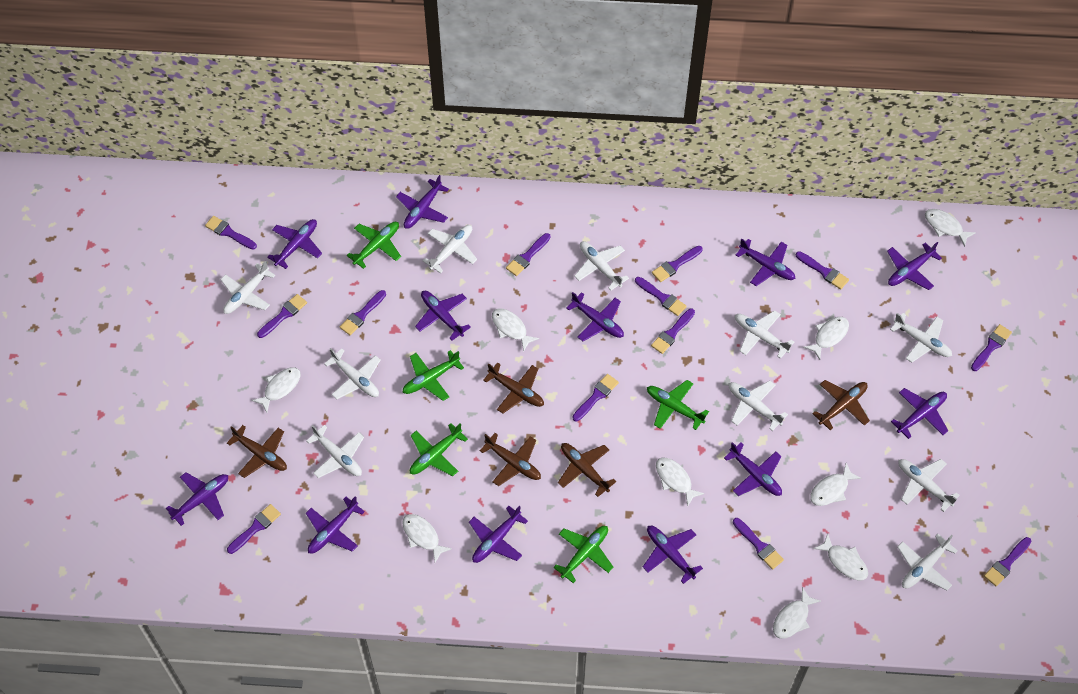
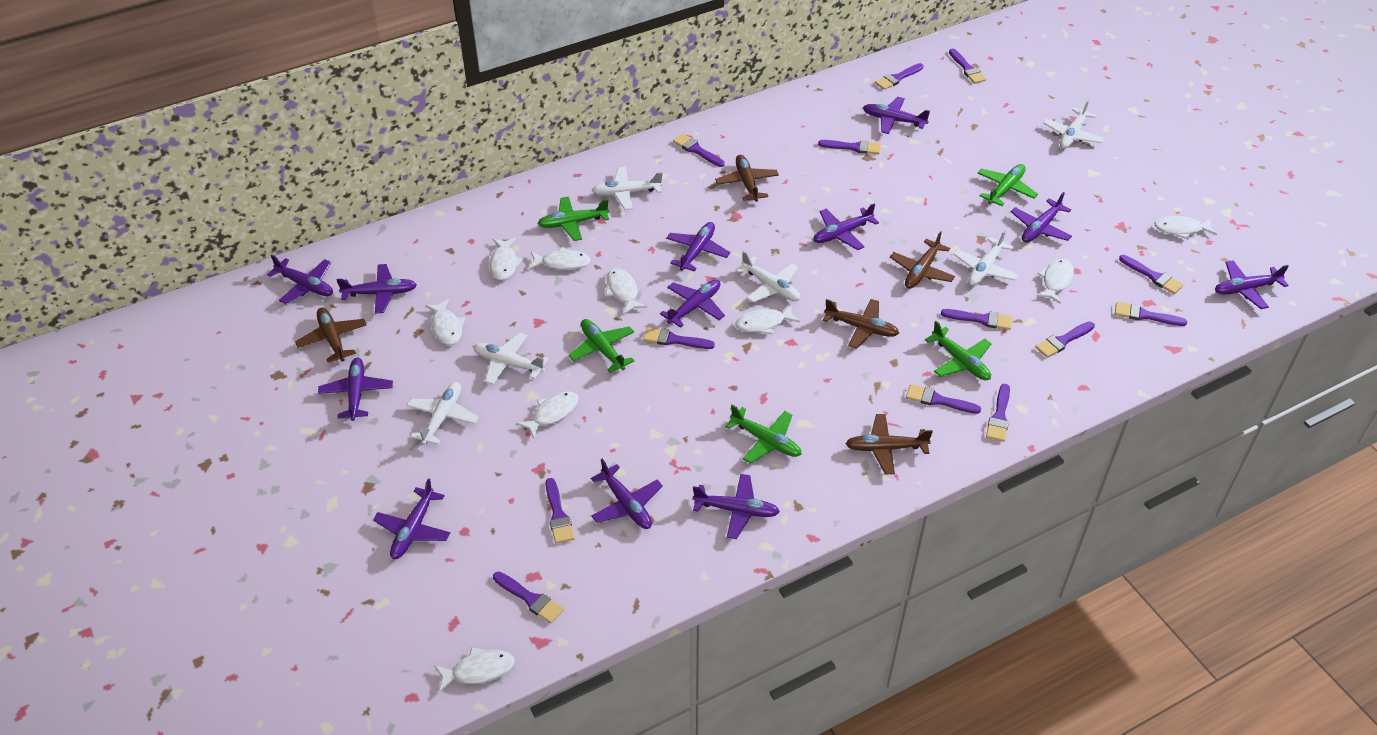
white plane: 10 -> 6

